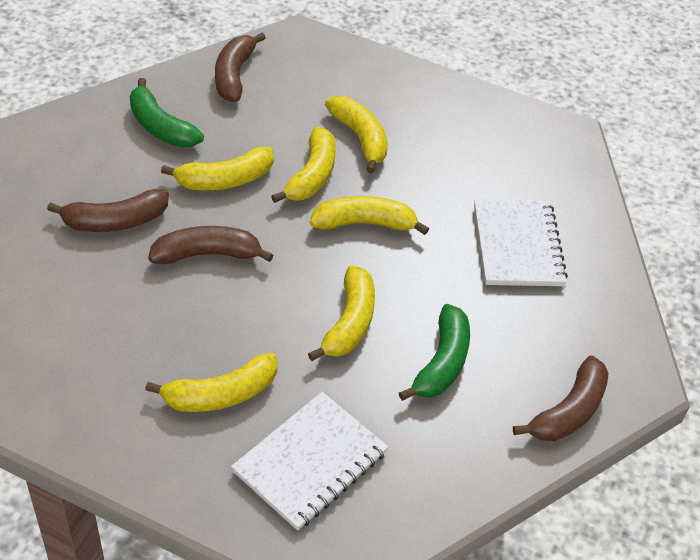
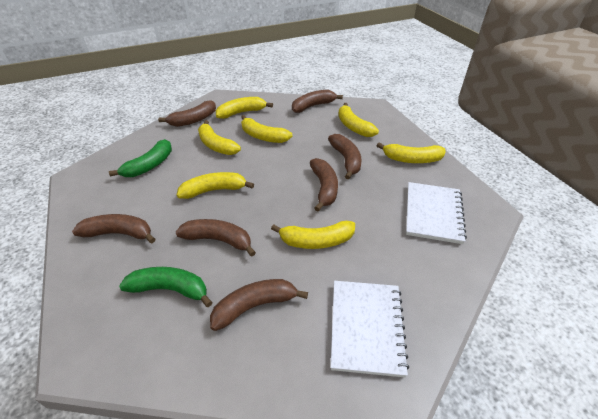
brown banana: 4 -> 7
yellow banana: 6 -> 7

